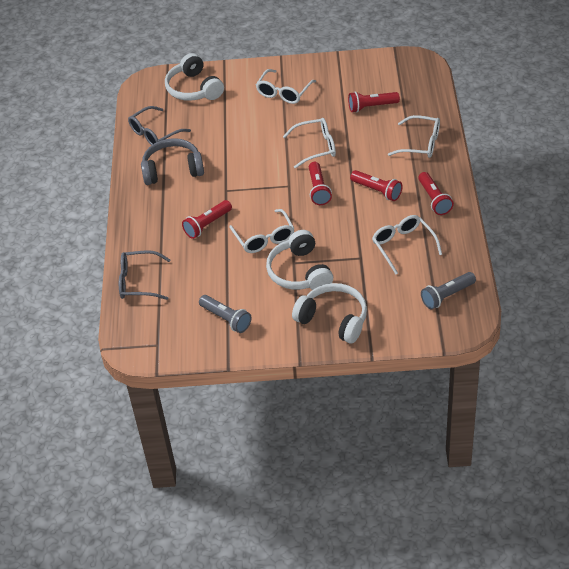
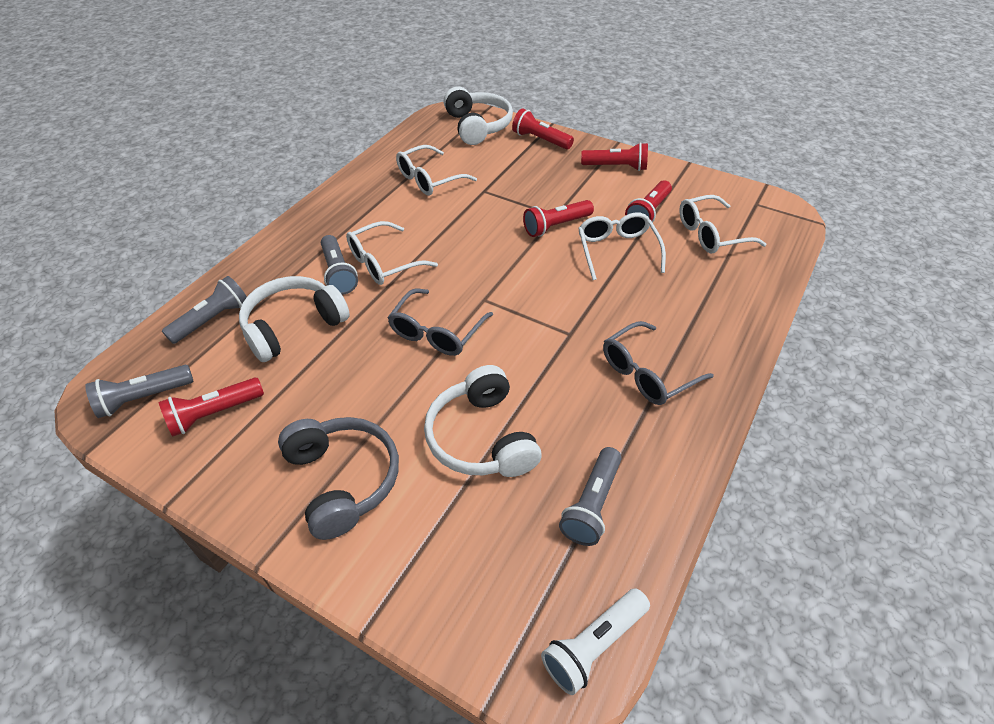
grey flashlight: 2 -> 4
white flashlight: 0 -> 1
white glasses: 5 -> 4

